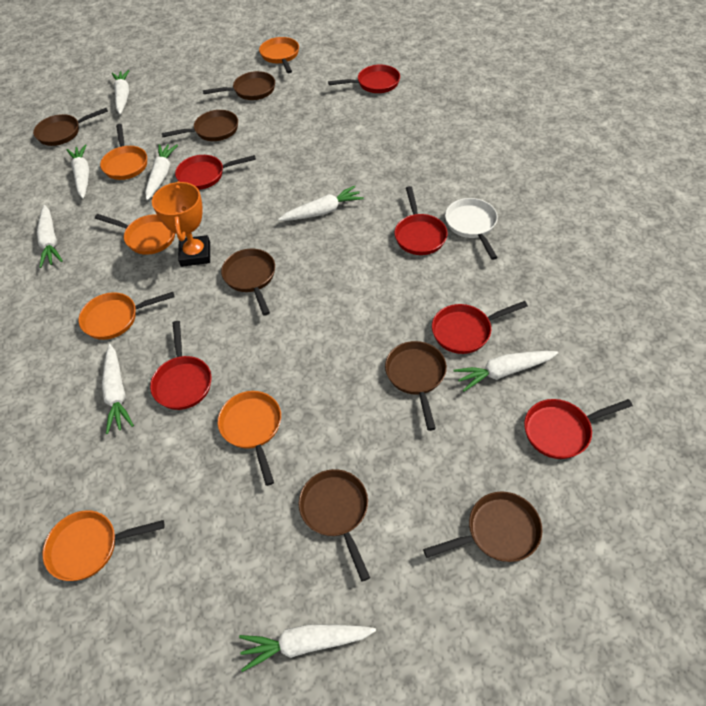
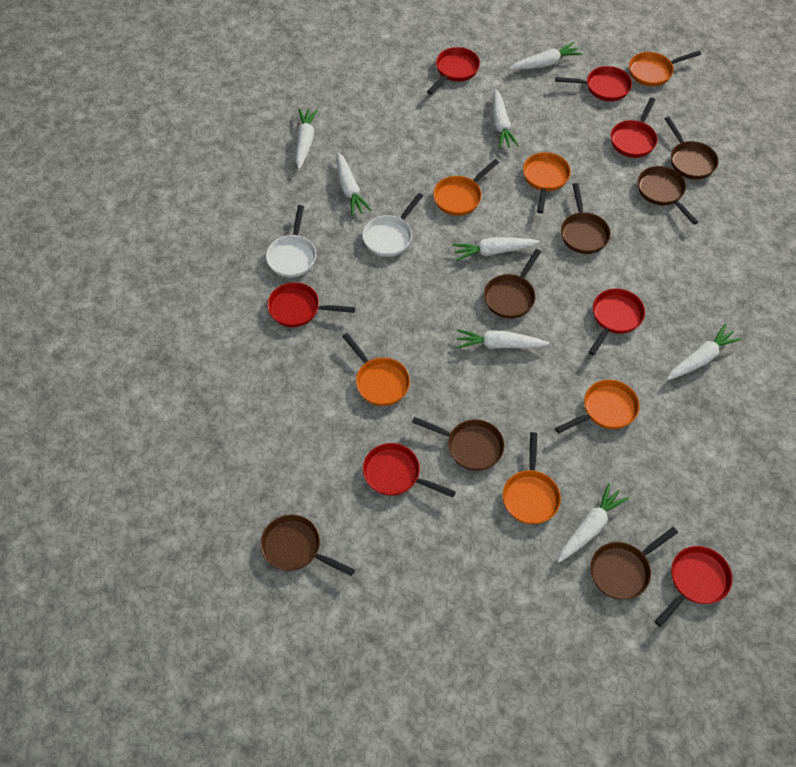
orange trophy: 1 -> 0
red pan: 6 -> 7
white pan: 1 -> 2

